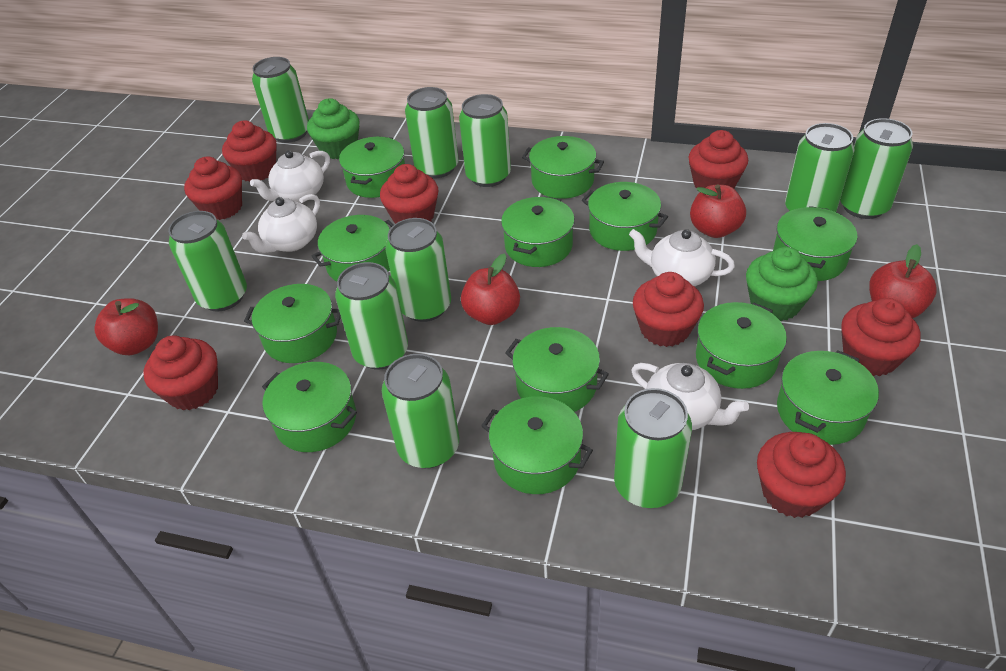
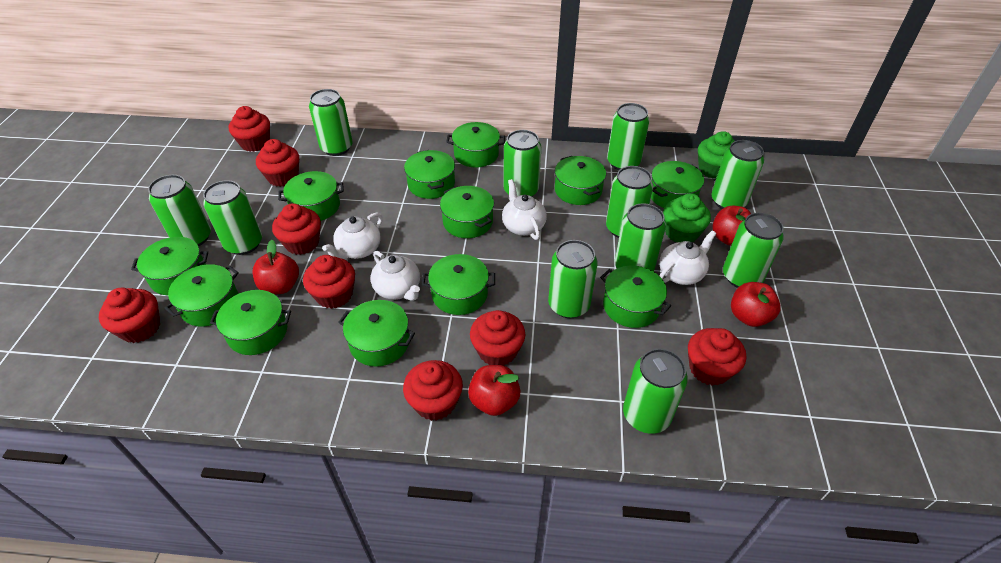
green can: 10 -> 11

